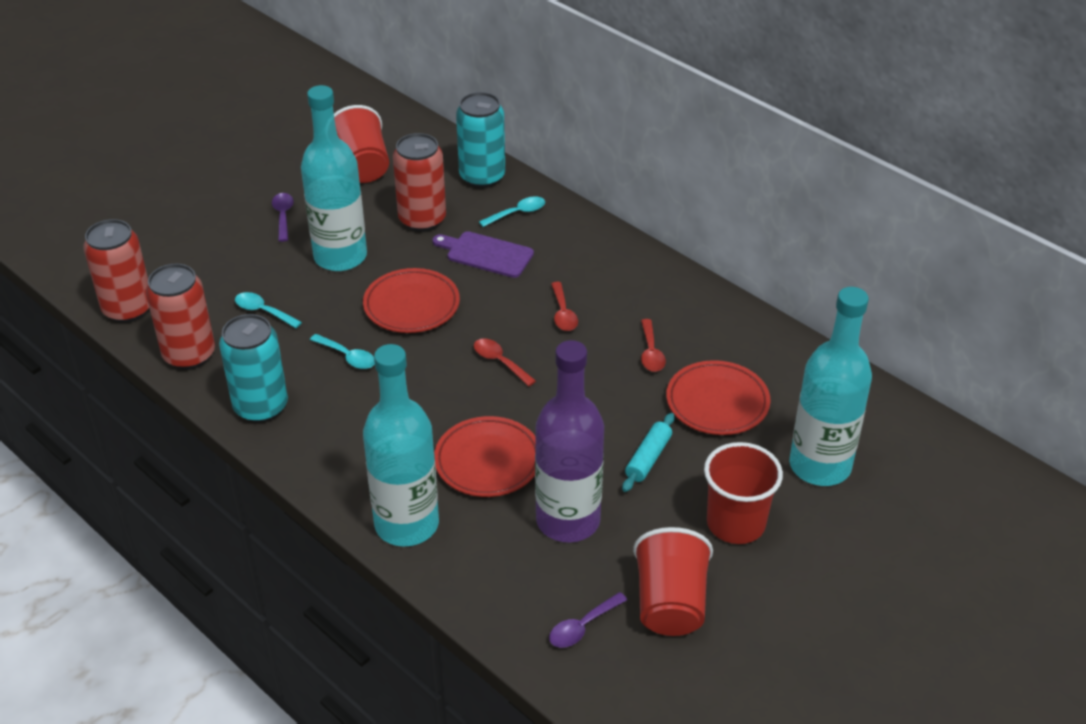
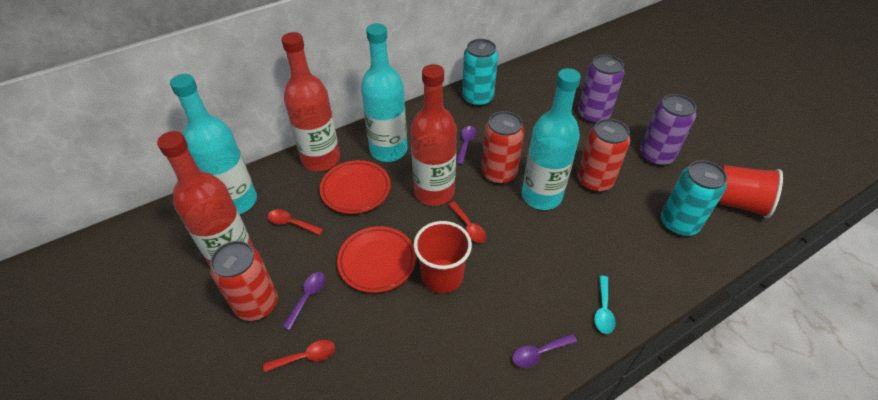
purple bottle: 1 -> 0
purple can: 0 -> 2
purple cutting board: 1 -> 0
purple spoon: 2 -> 3
red bottle: 0 -> 3
red cup: 3 -> 2
red plate: 3 -> 2
turquoise rolling pin: 1 -> 0
turquoise spoon: 3 -> 1

